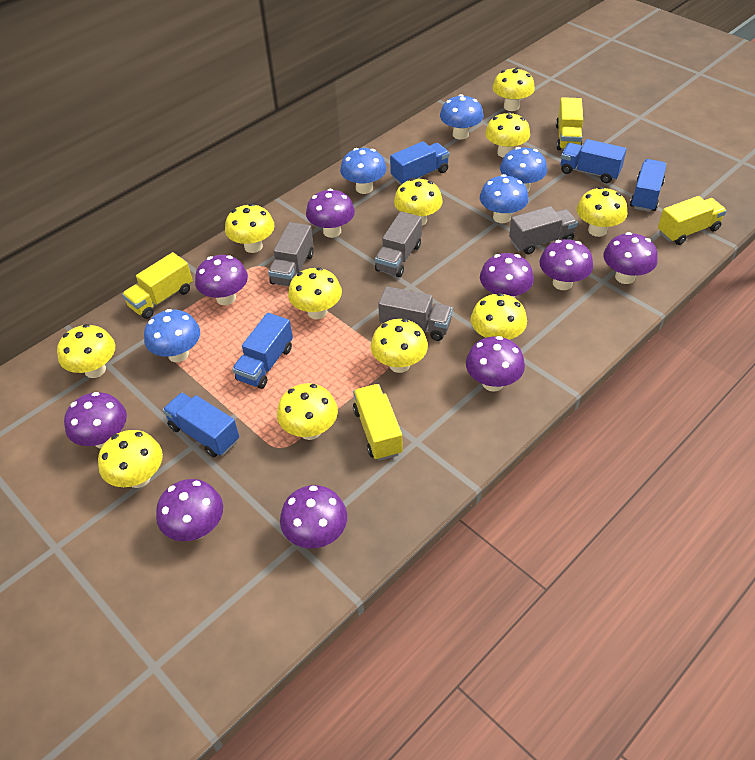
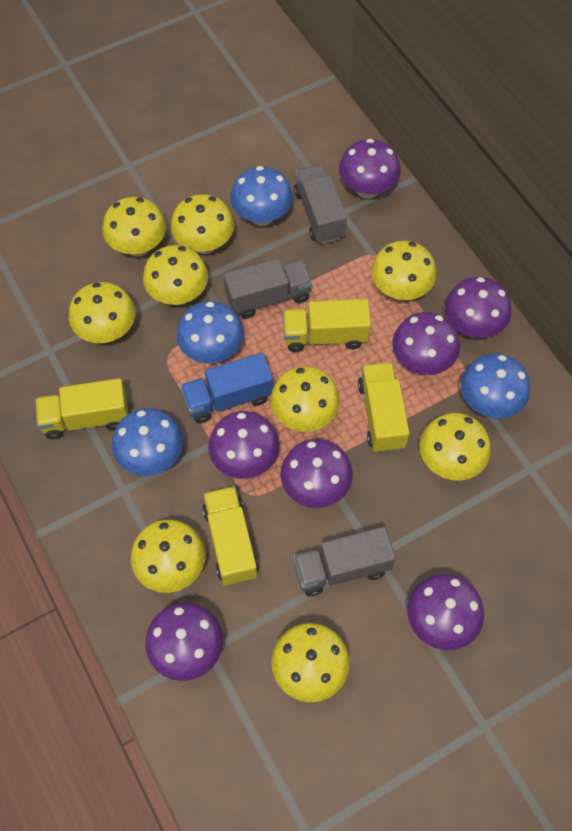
blue mushroom: 5 -> 4
blue truck: 5 -> 1
grey truck: 4 -> 3
purple mushroom: 9 -> 7
yellow mushroom: 11 -> 9

